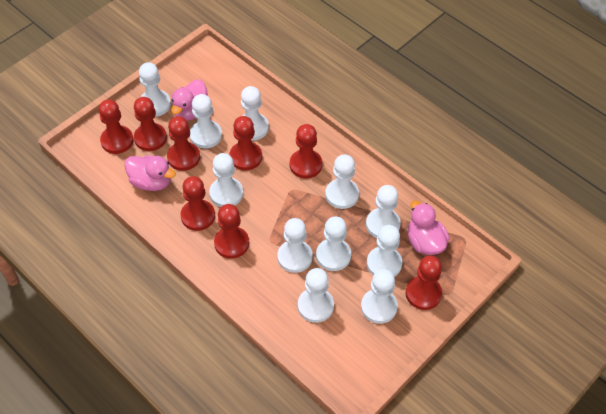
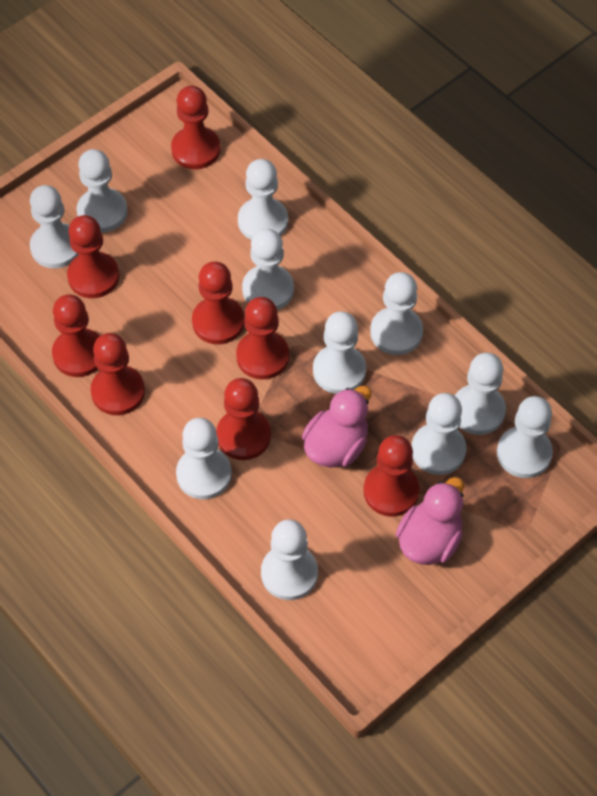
pink duck: 3 -> 2

